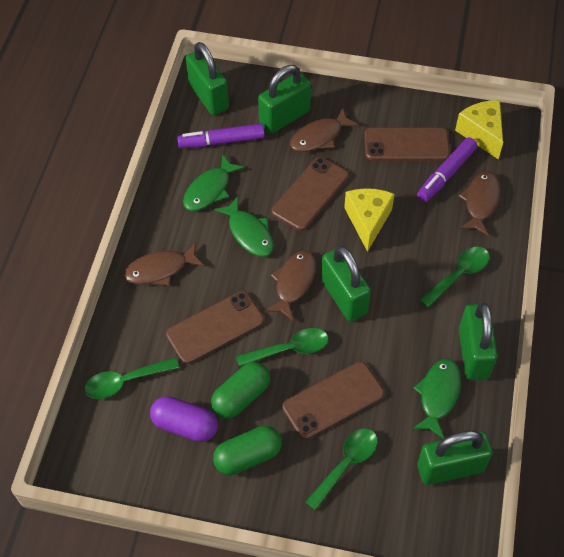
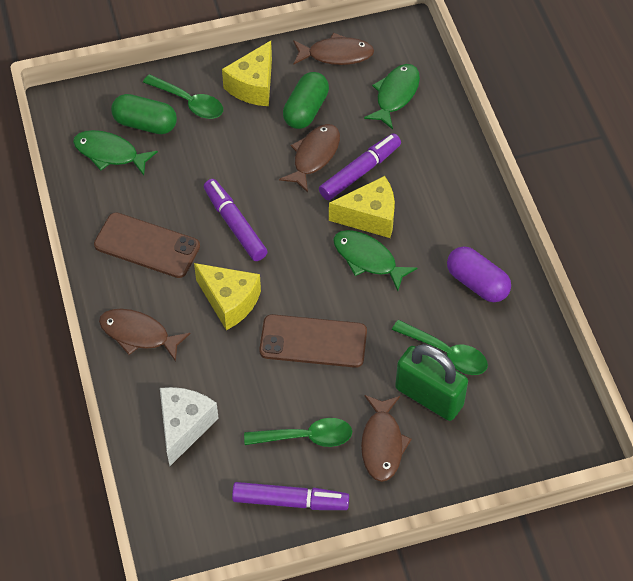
brown phone: 4 -> 2
green padlock: 5 -> 1
green spoon: 4 -> 3
purple marker: 2 -> 3
white cheese: 0 -> 1
yellow cheese: 2 -> 3

